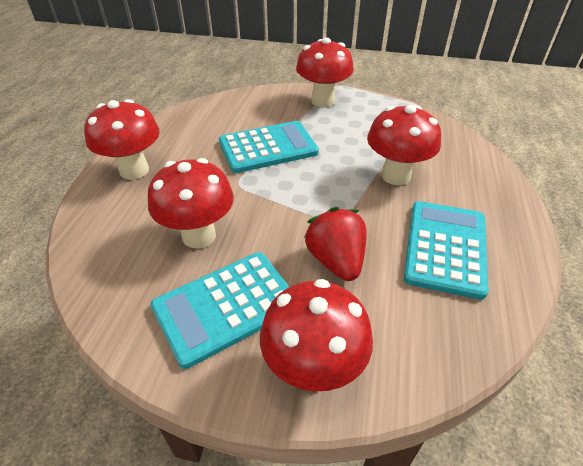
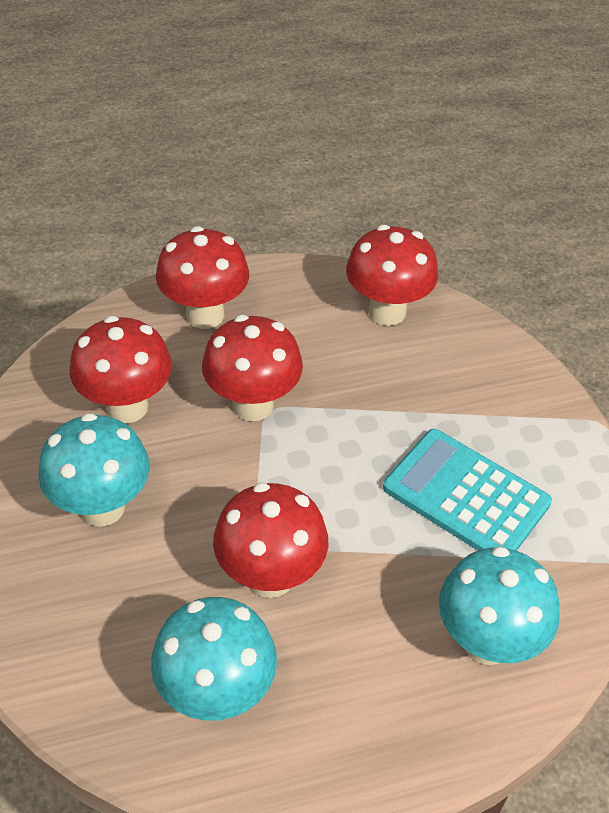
red strawberry: 1 -> 0
turquoise calculator: 3 -> 1
turquoise mushroom: 0 -> 3

